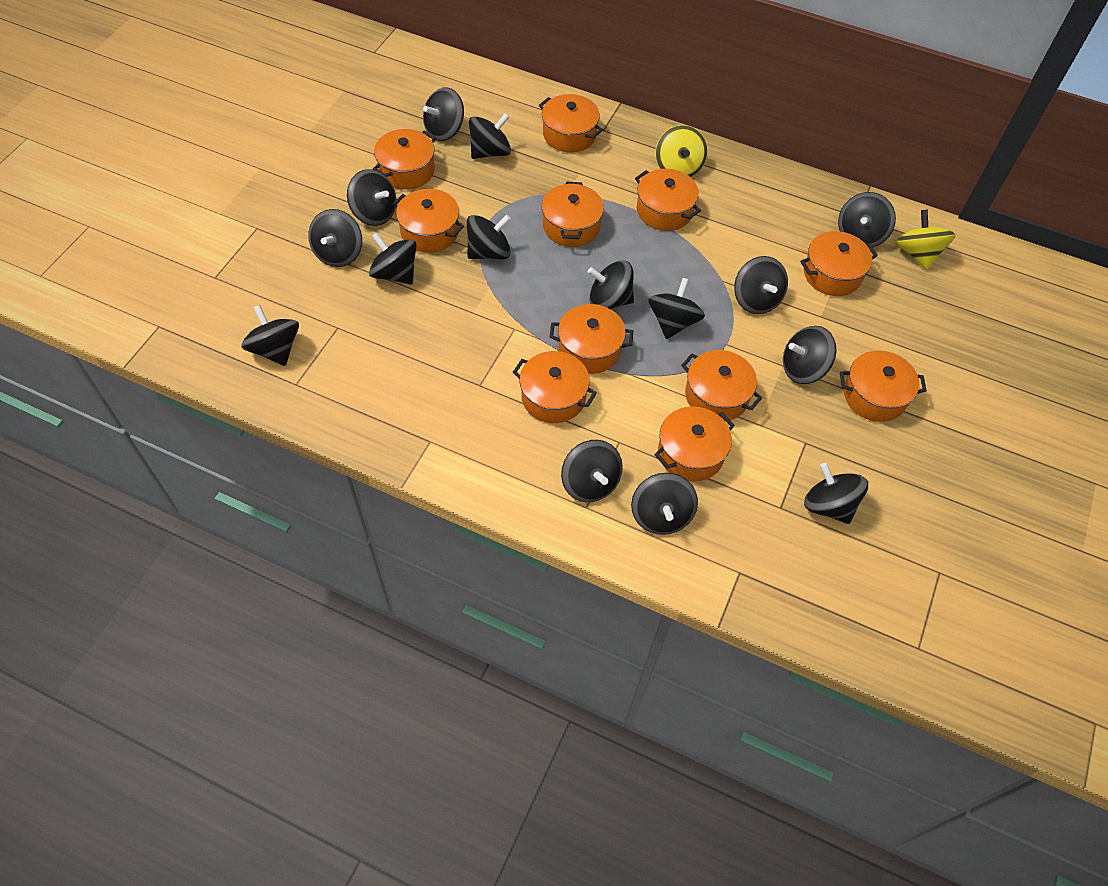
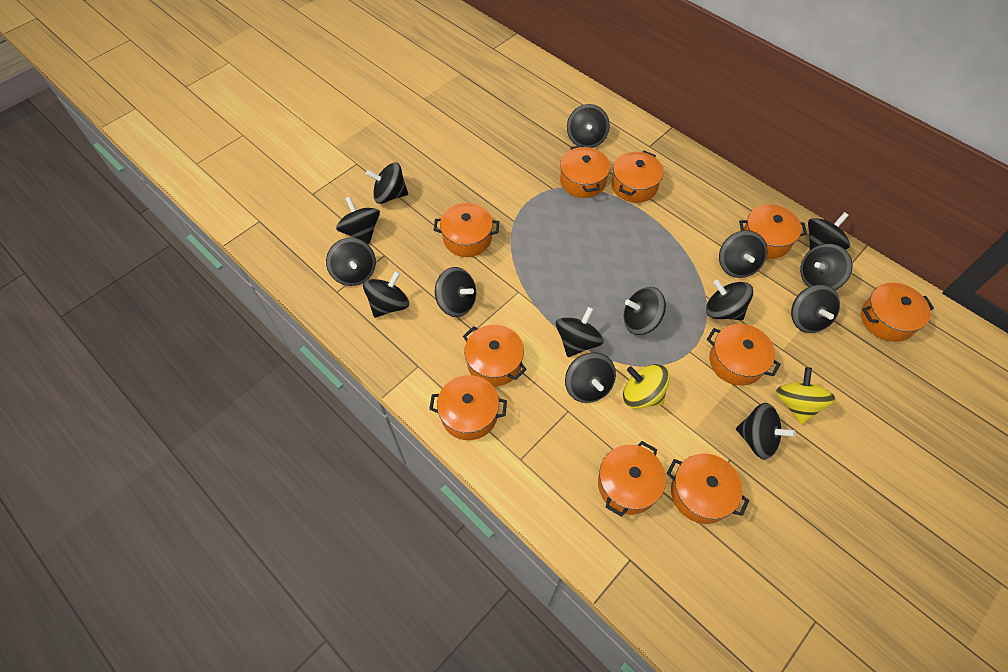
orange pot: 11 -> 10

